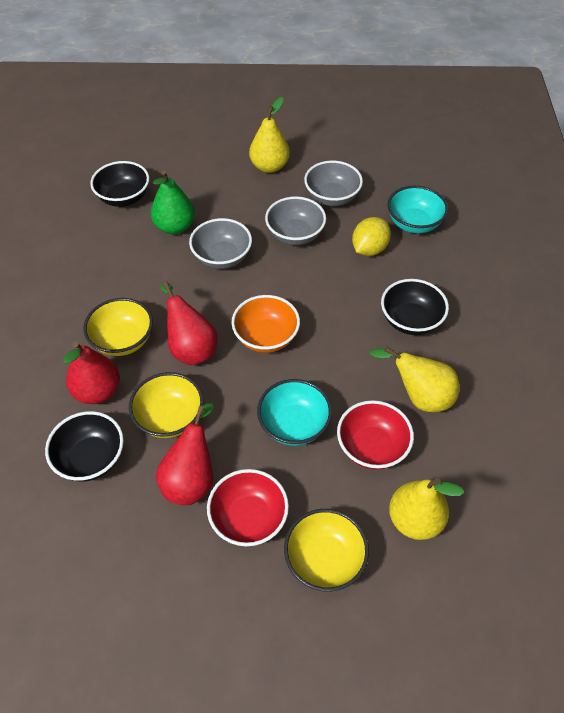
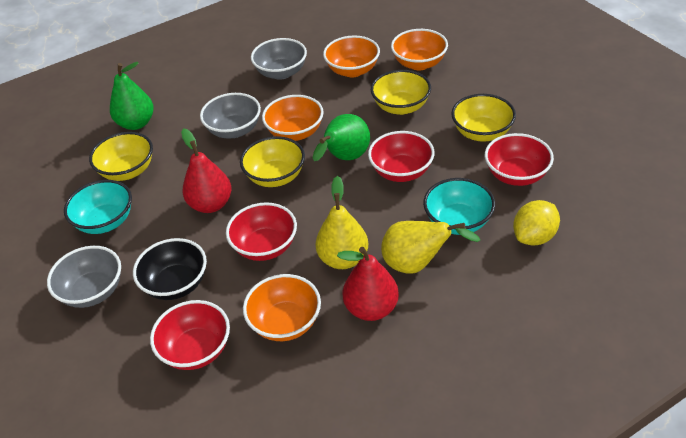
black bowl: 3 -> 1
green pear: 1 -> 2
orange bowl: 1 -> 4
red bowl: 2 -> 4
red pear: 3 -> 2
yellow bowl: 3 -> 4
yellow pear: 3 -> 2

